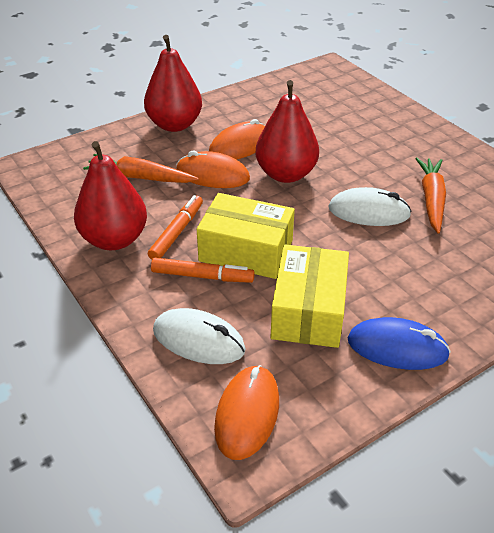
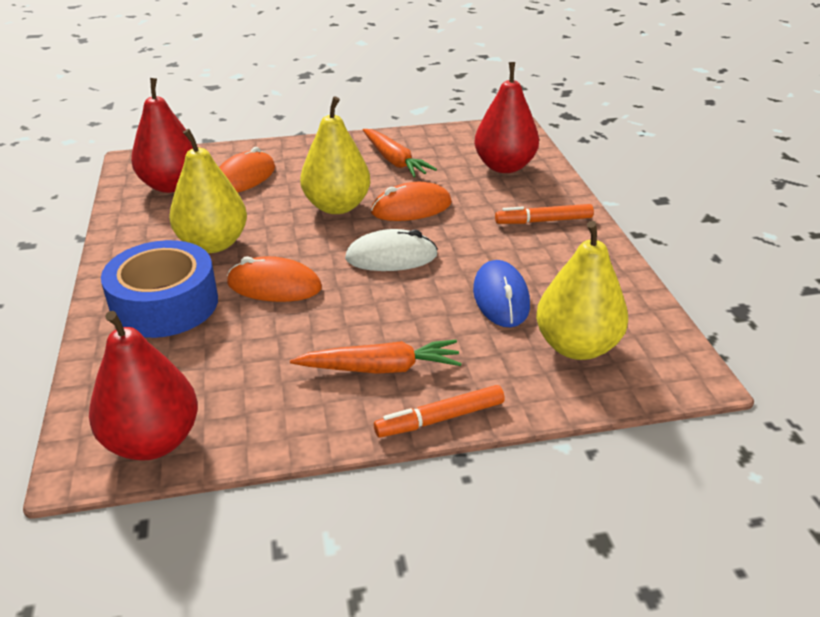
blue tape: 0 -> 1
white mouse: 2 -> 1
yellow box: 2 -> 0
yellow pear: 0 -> 3

